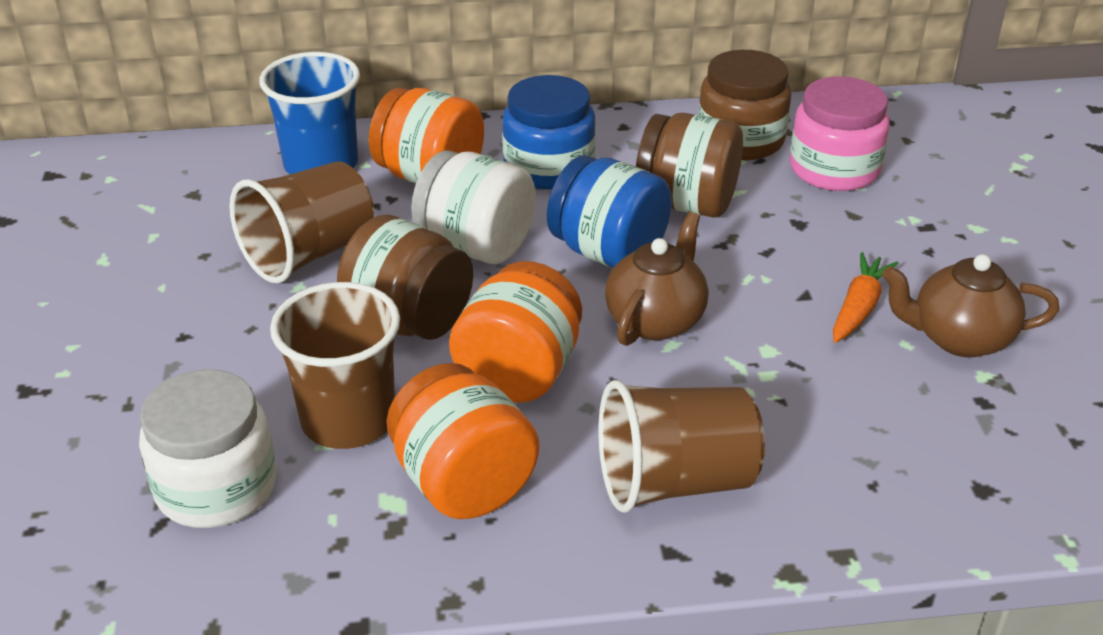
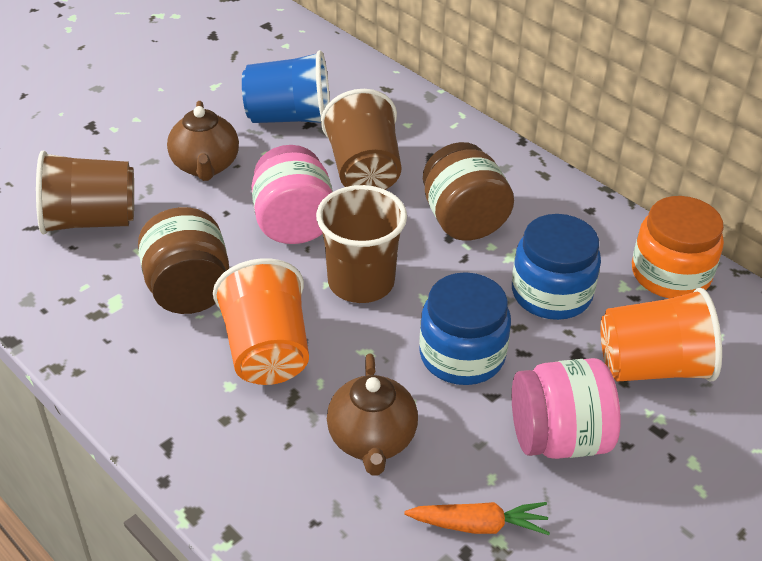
brown jar: 3 -> 2
orange cup: 0 -> 2
orange jar: 3 -> 1
pink jar: 1 -> 2
white jar: 2 -> 0

